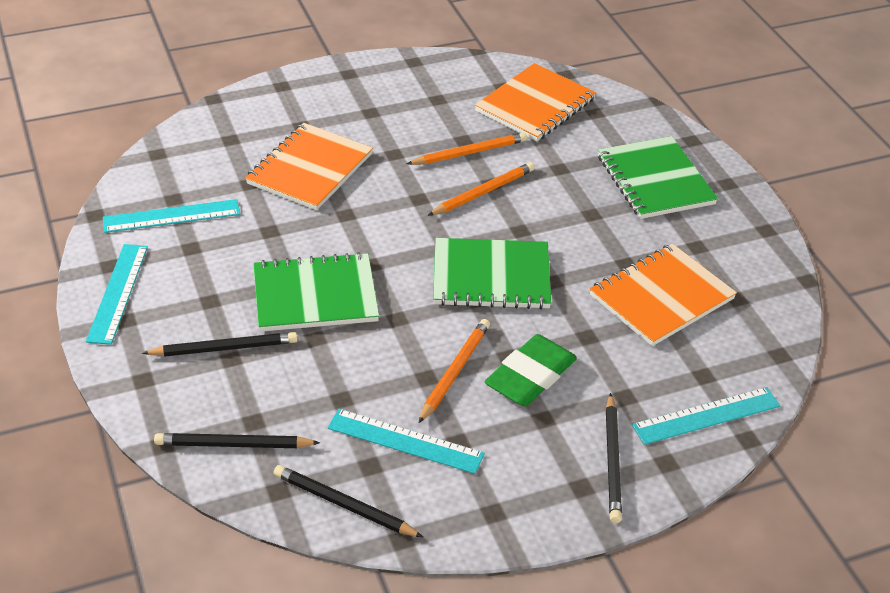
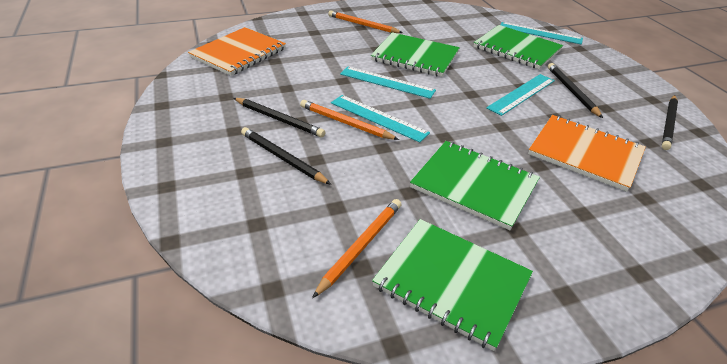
green eraser: 1 -> 0
green notebook: 3 -> 4
orange notebook: 3 -> 2

